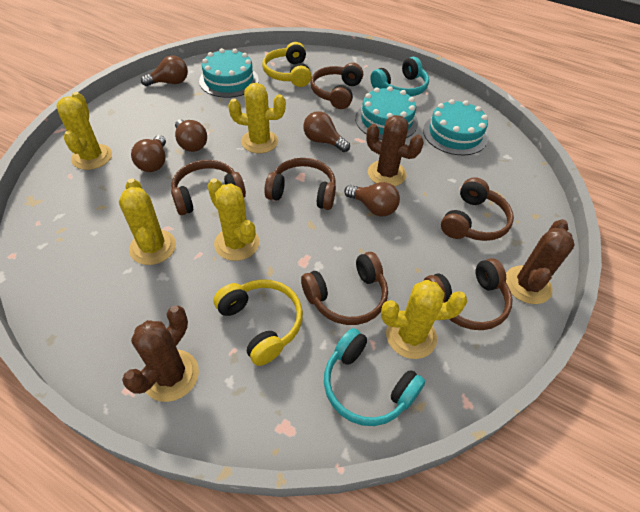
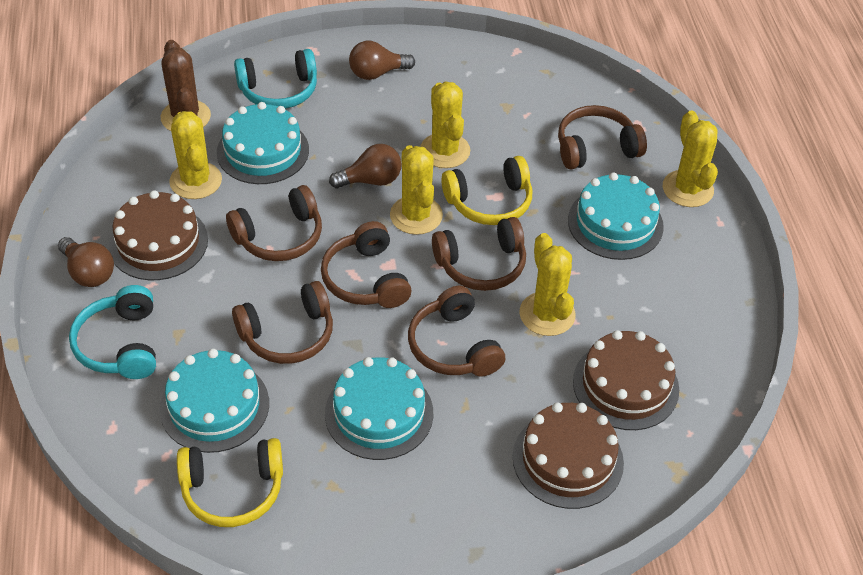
brown cactus: 3 -> 1
brown cake: 0 -> 3
brown light bulb: 5 -> 3
turquoise cake: 3 -> 4

